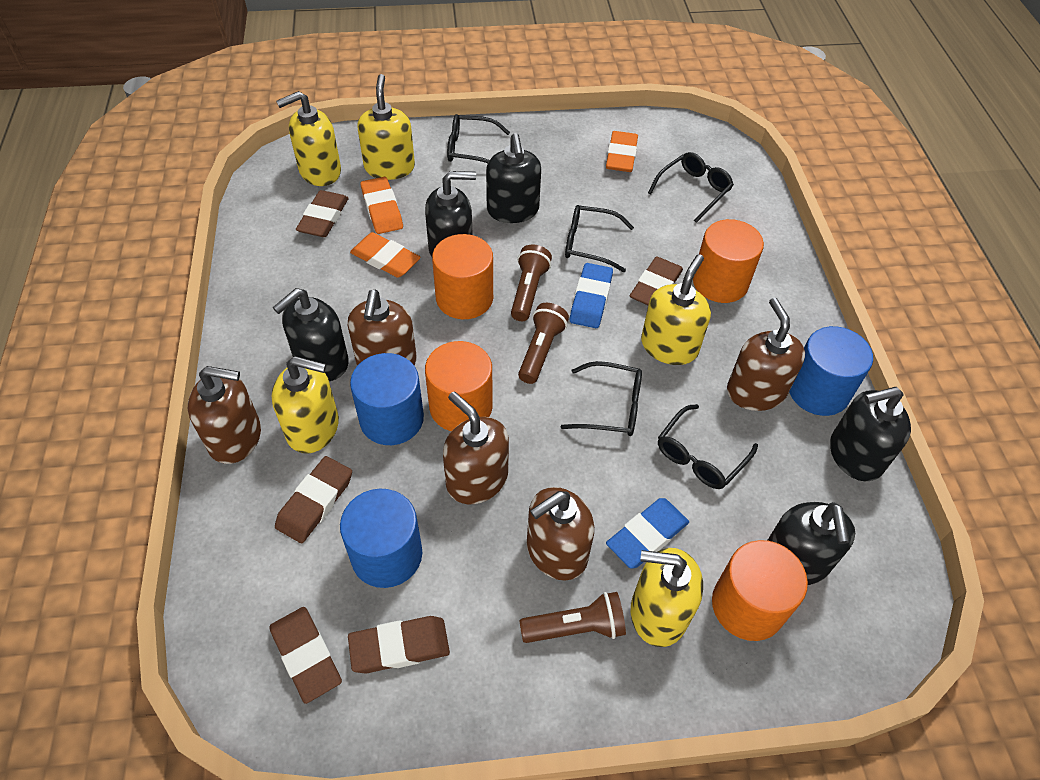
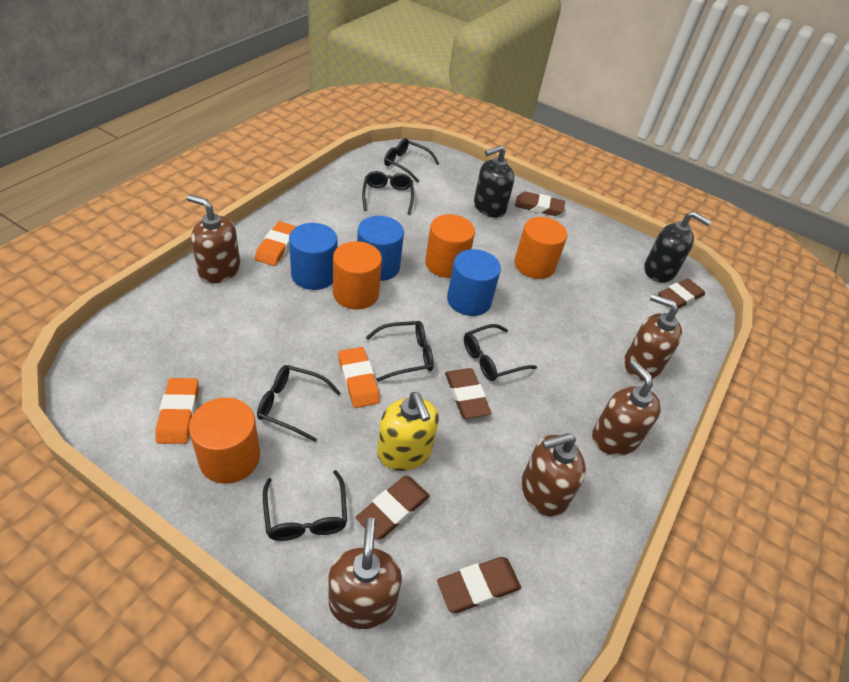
black glasses: 5 -> 6
black soap dispenser: 5 -> 2
blue eraser: 2 -> 0
brown flashlight: 3 -> 0
yellow soap dispenser: 5 -> 1

